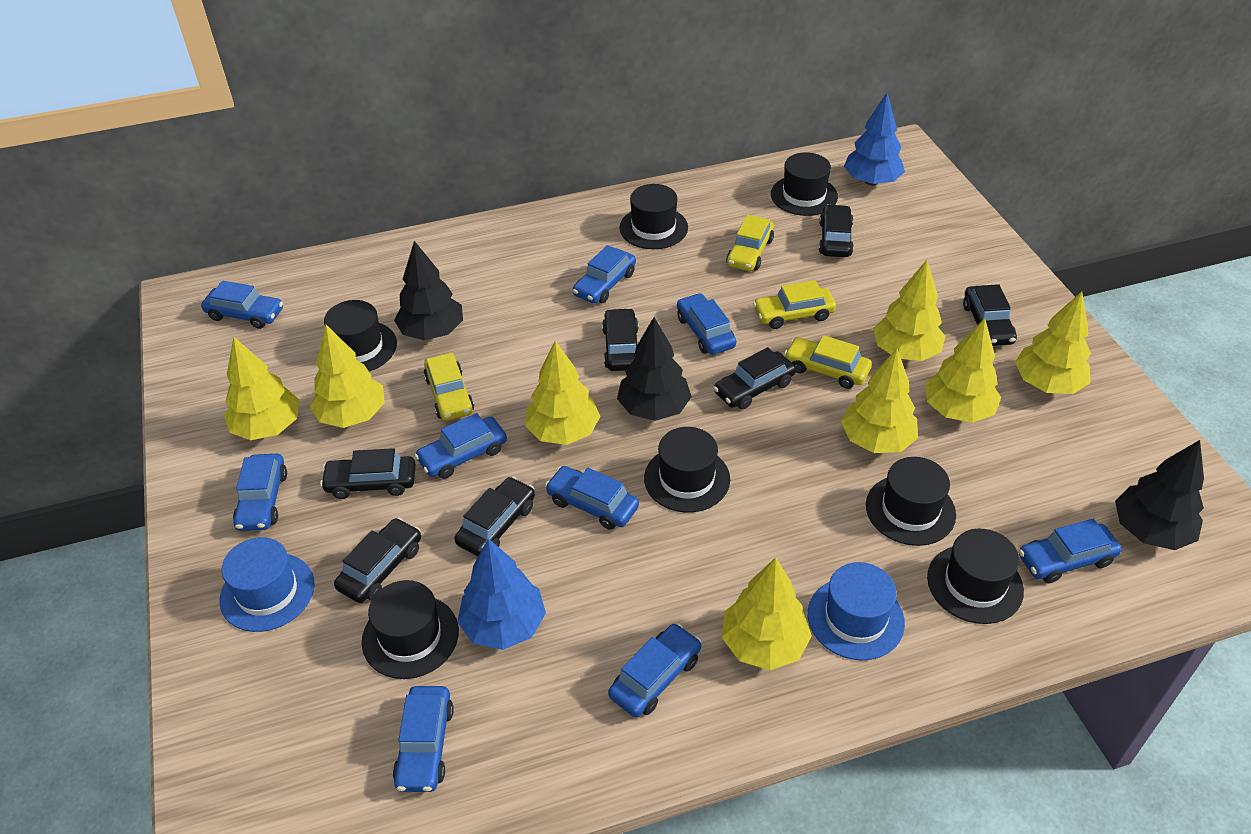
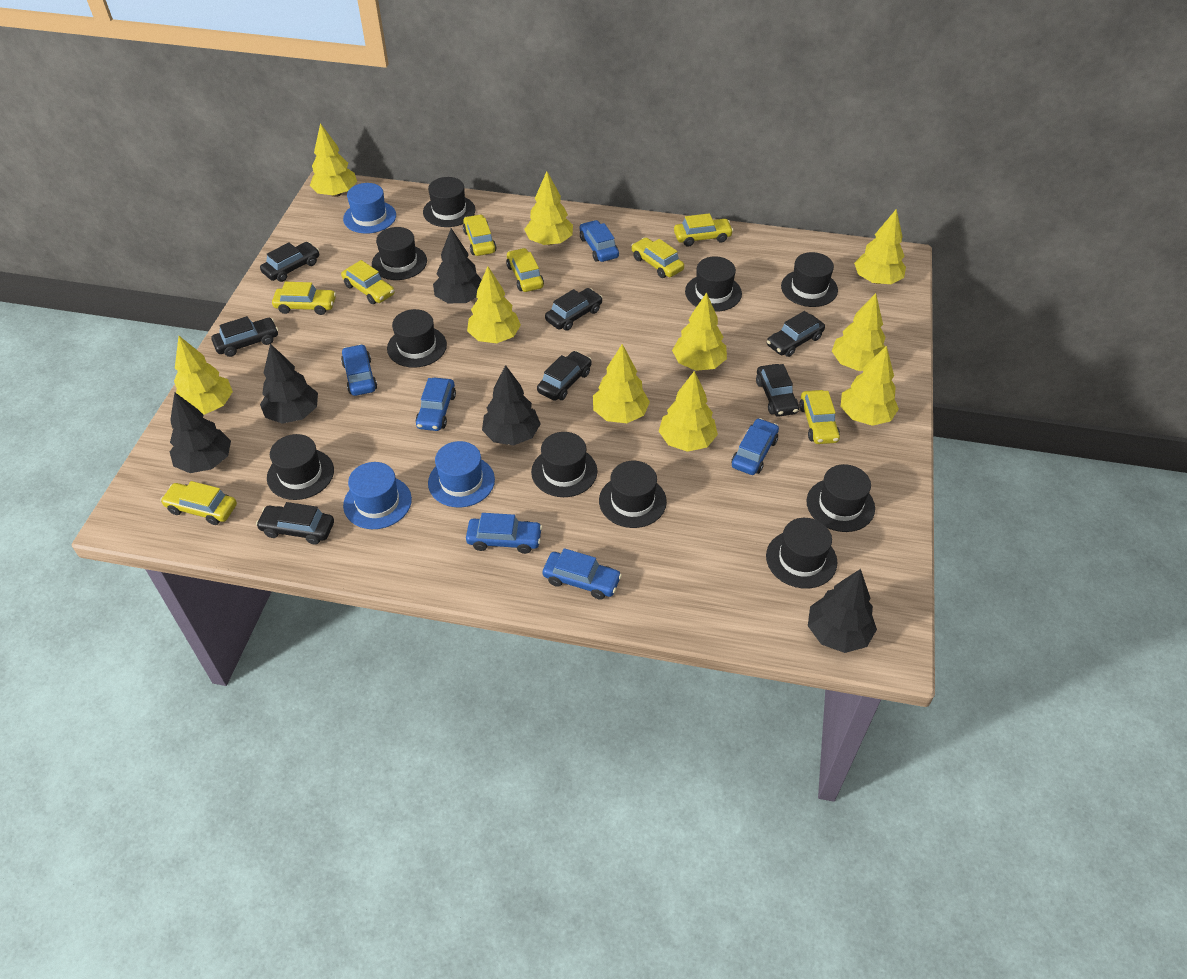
black hat: 7 -> 10
black tree: 3 -> 5
blue car: 9 -> 6
blue hat: 2 -> 3
blue tree: 2 -> 0
yellow car: 4 -> 8
yellow tree: 8 -> 10

